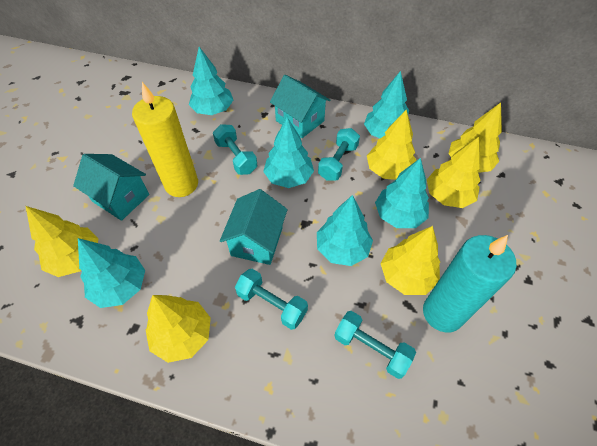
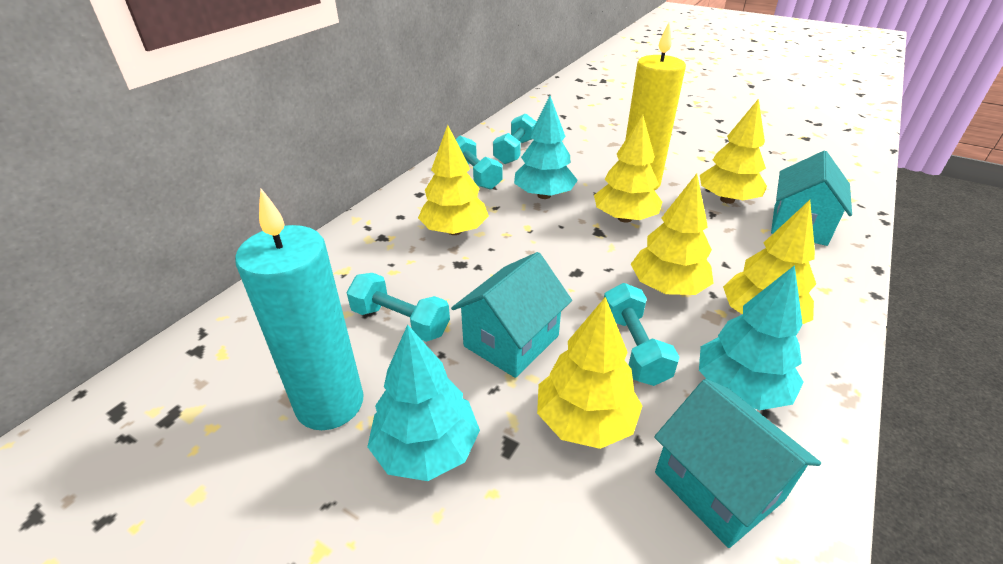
turquoise tree: 6 -> 3

